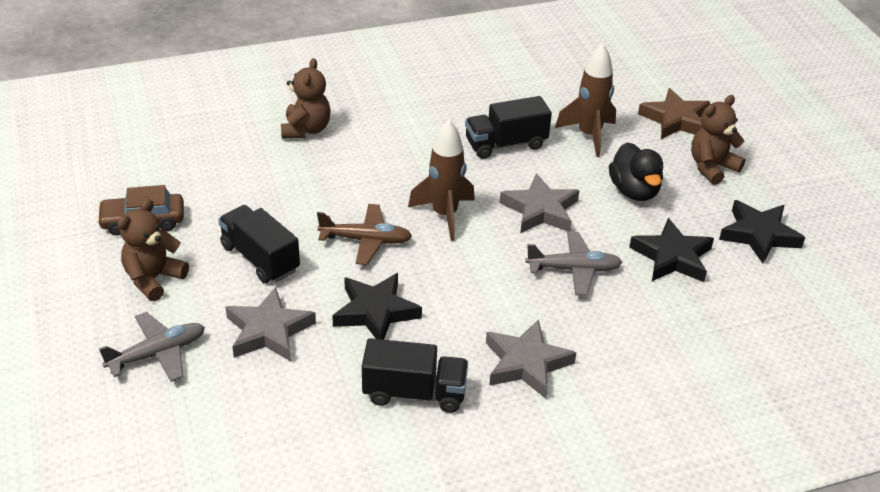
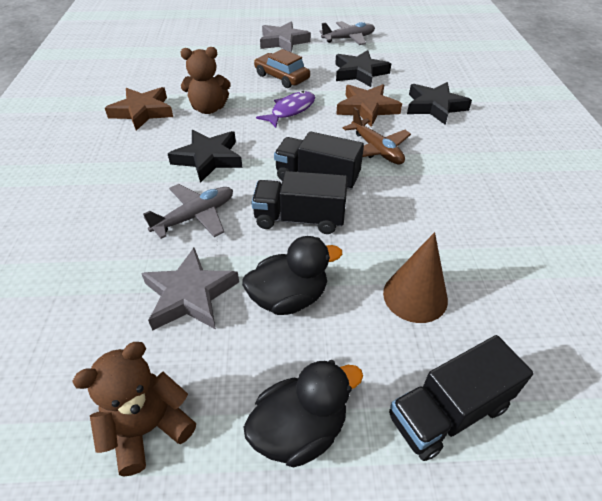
black duck: 1 -> 2
brown cone: 0 -> 1
brown rocket: 2 -> 0
brown star: 1 -> 2
brown teddy bear: 3 -> 2
grey star: 3 -> 2
purple fish: 0 -> 1

